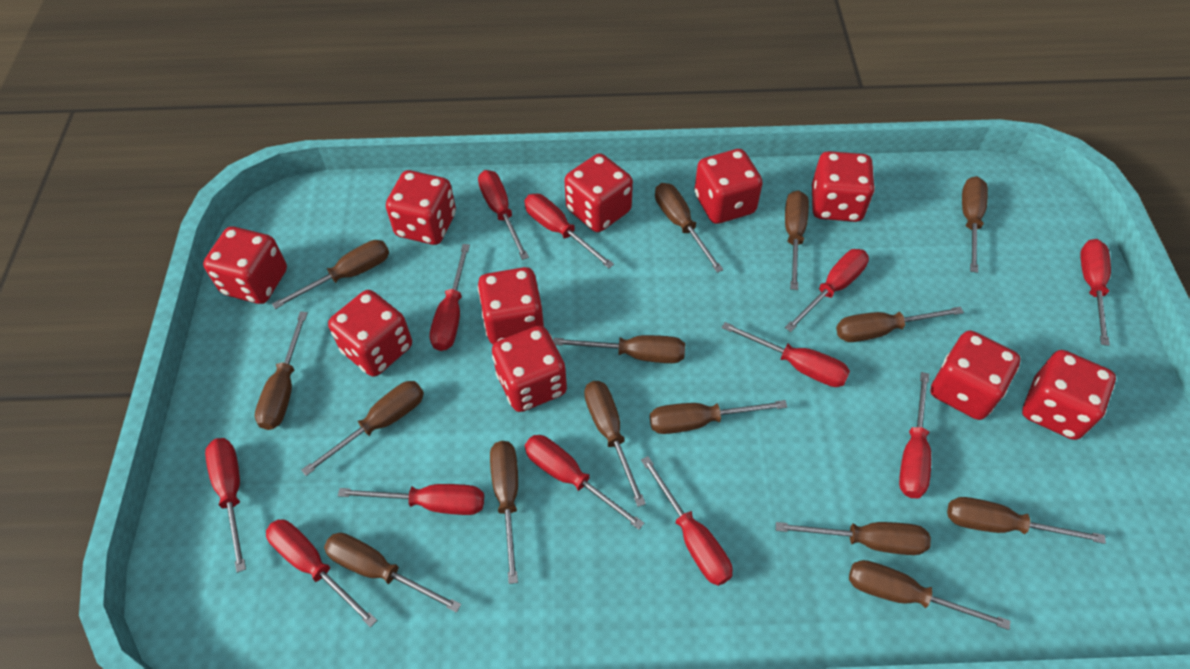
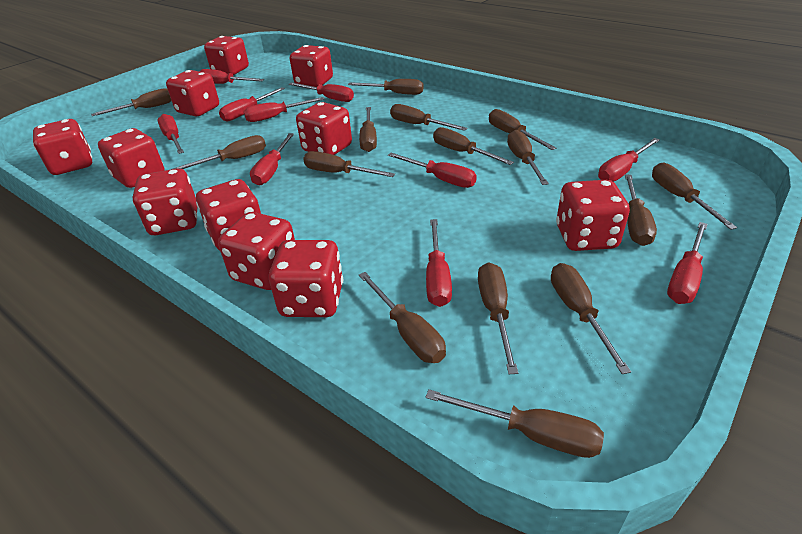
red dice: 10 -> 11
red screwdriver: 12 -> 10

